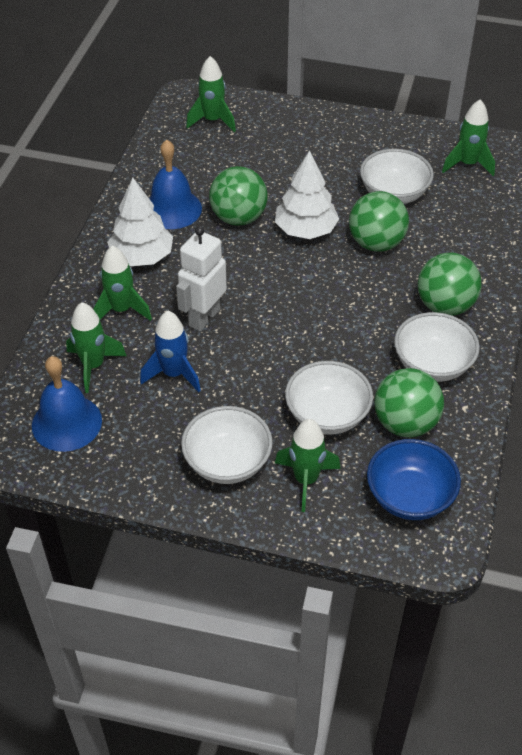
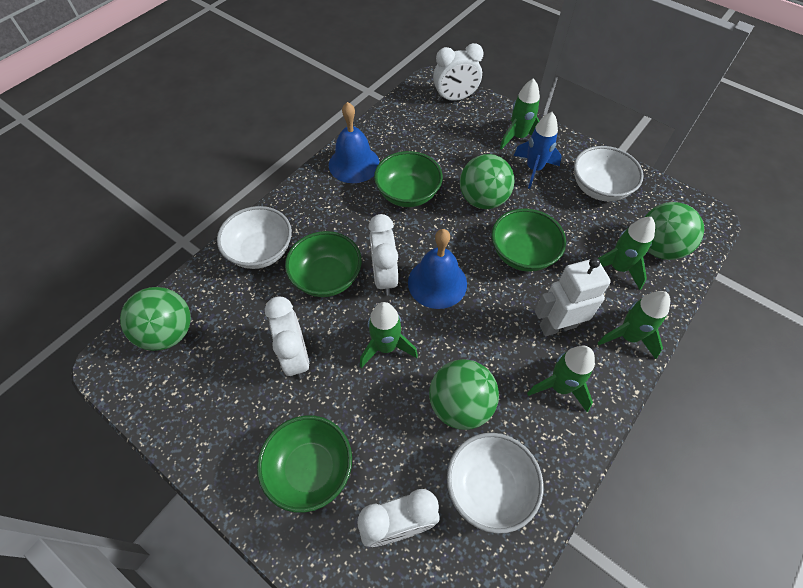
blue bowl: 1 -> 0
green bowl: 0 -> 4
white bowl: 4 -> 3
white clock: 0 -> 4
white tree: 2 -> 0

